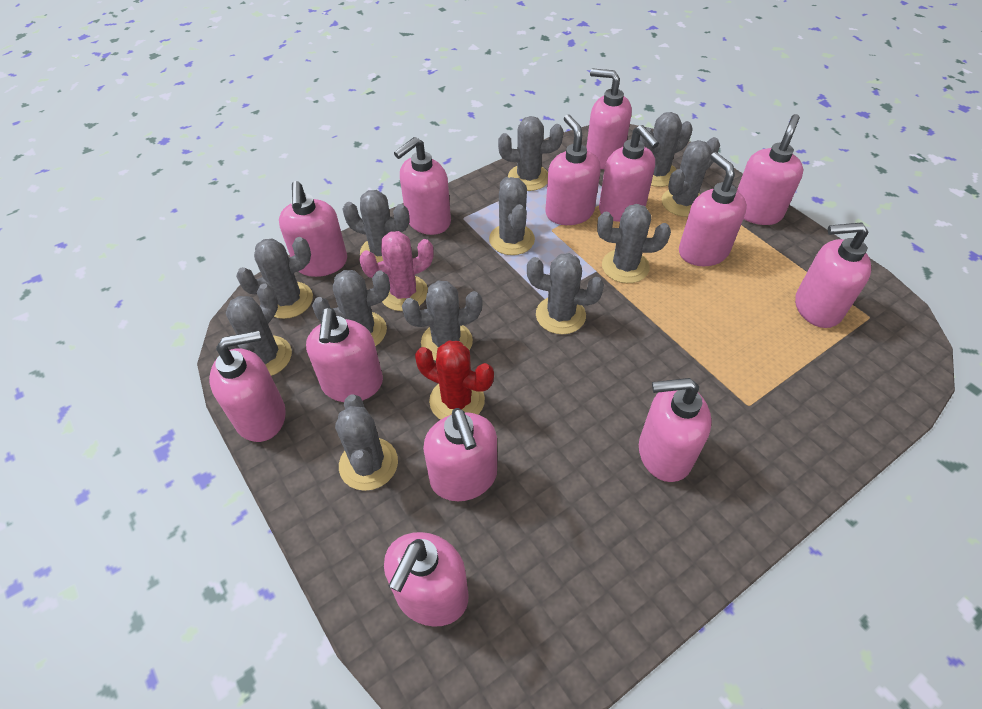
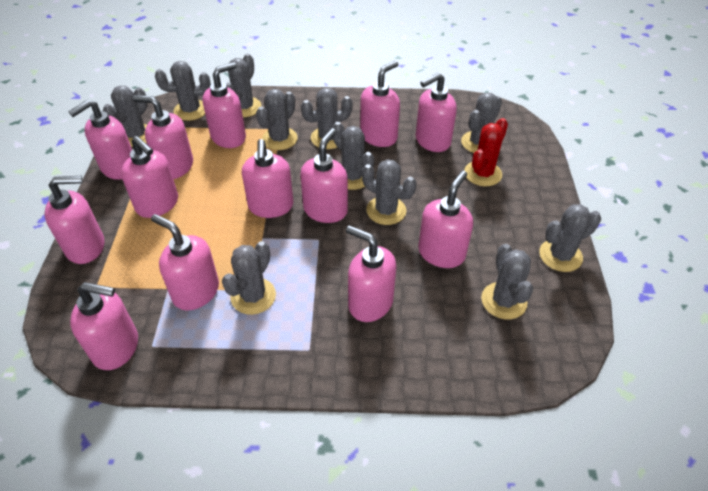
grey cactus: 12 -> 11
pink cactus: 1 -> 0

